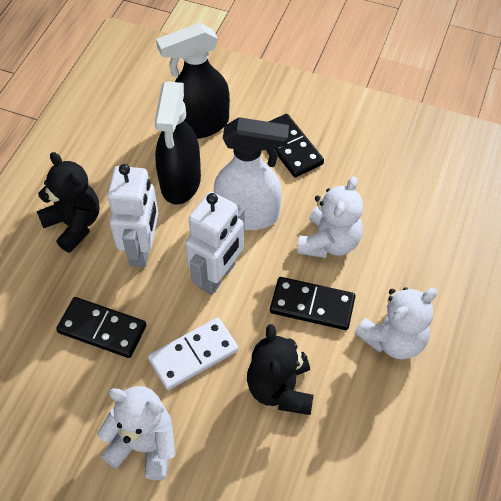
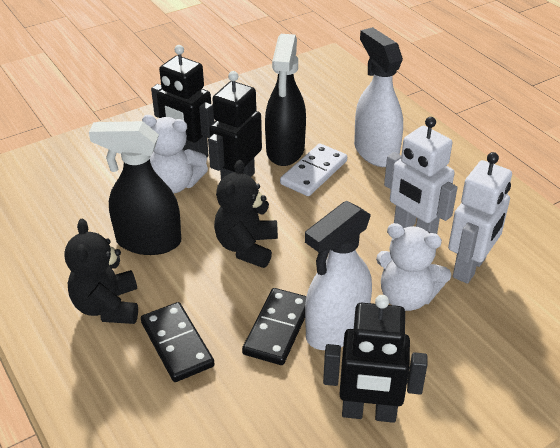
black domino: 3 -> 2
black robot: 0 -> 3
white spray bottle: 1 -> 2
white teddy bear: 3 -> 2

